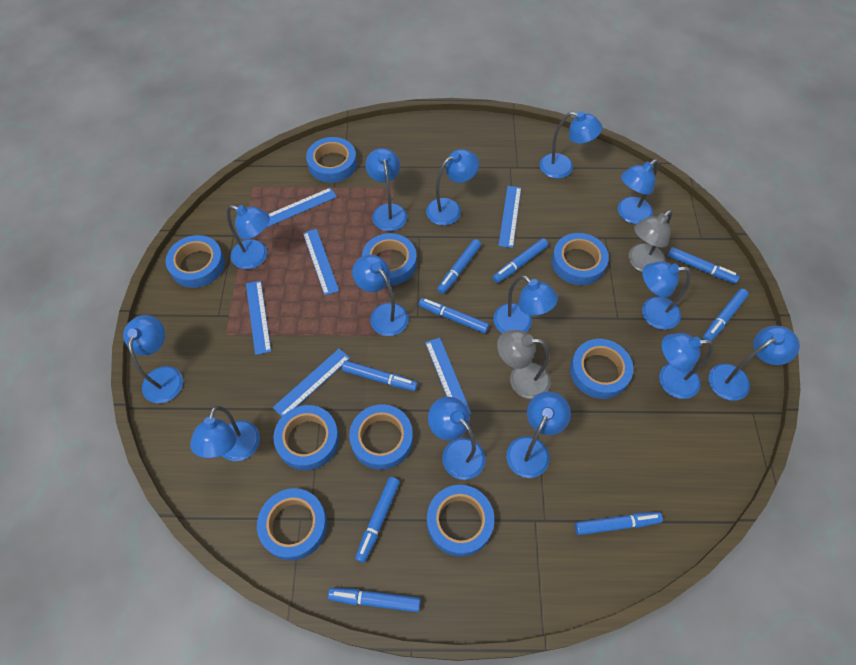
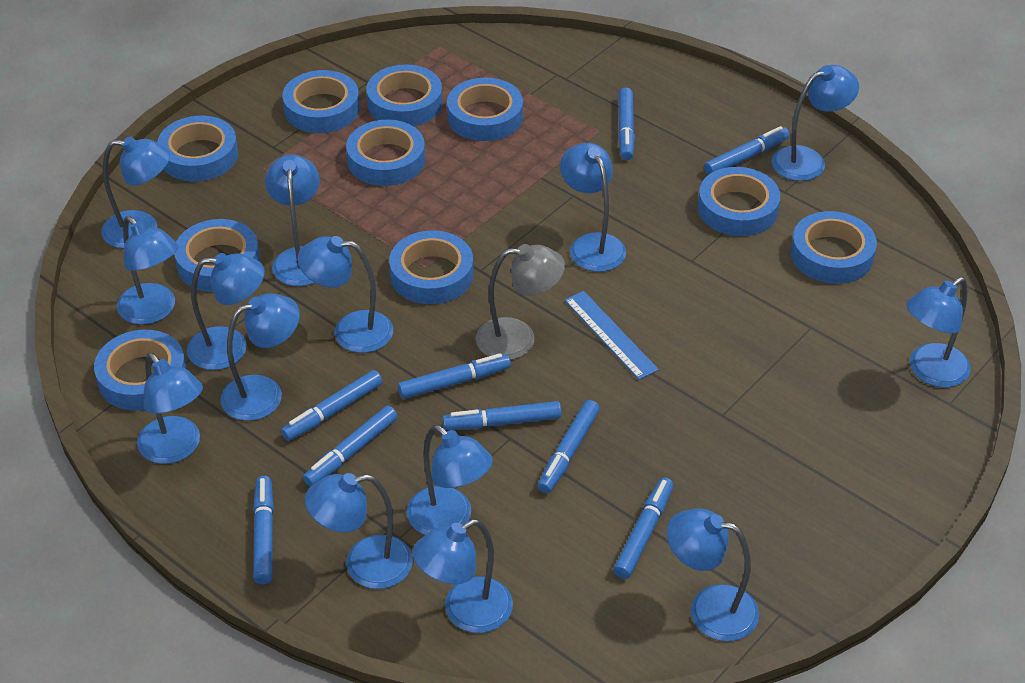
blue ruler: 6 -> 1
blue tape: 9 -> 10
grey lamp: 2 -> 1

